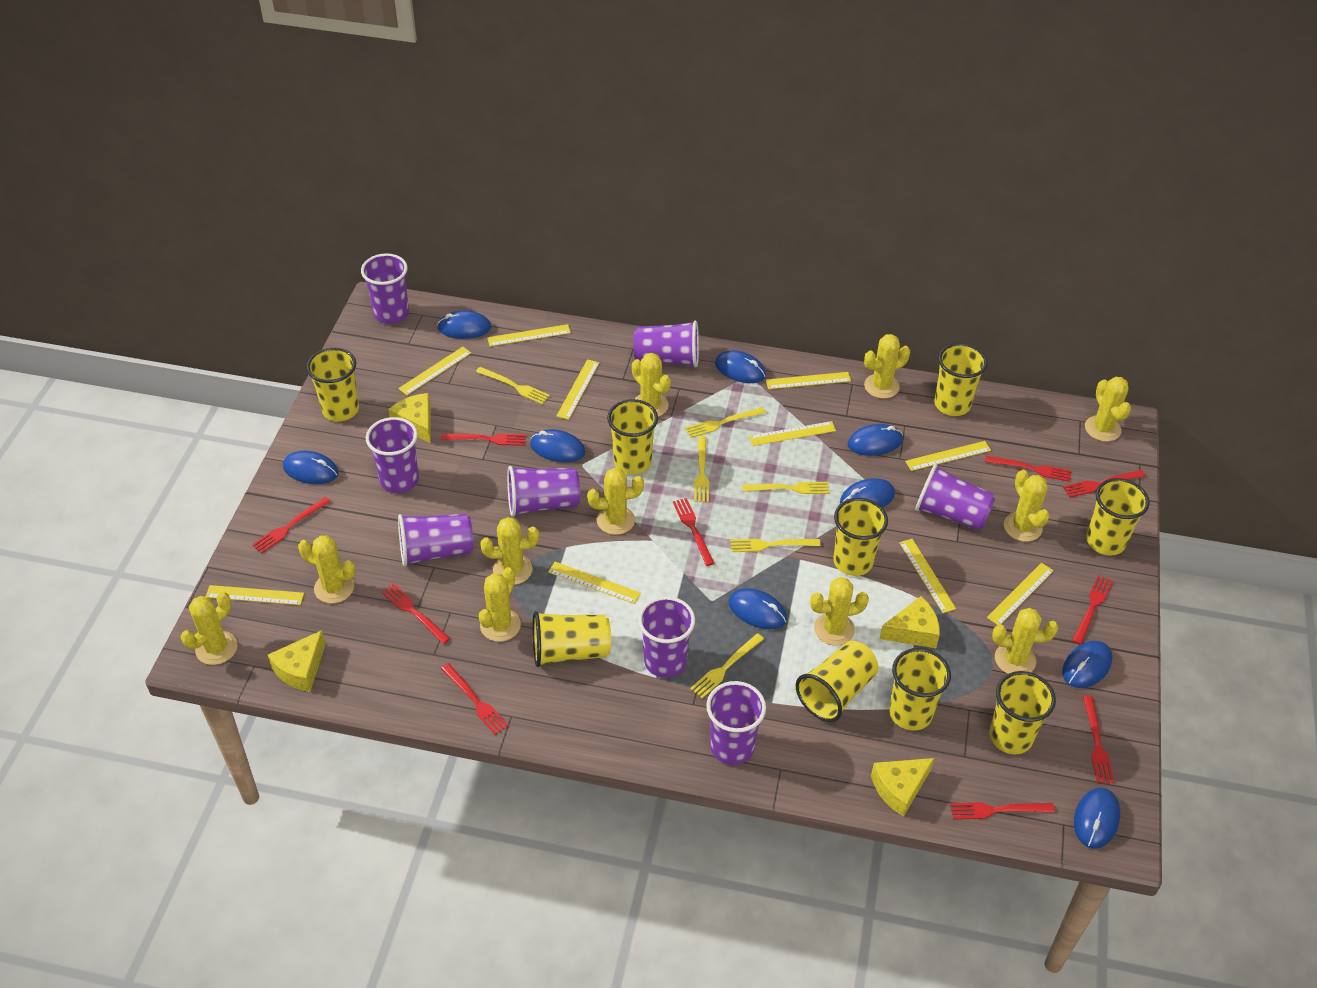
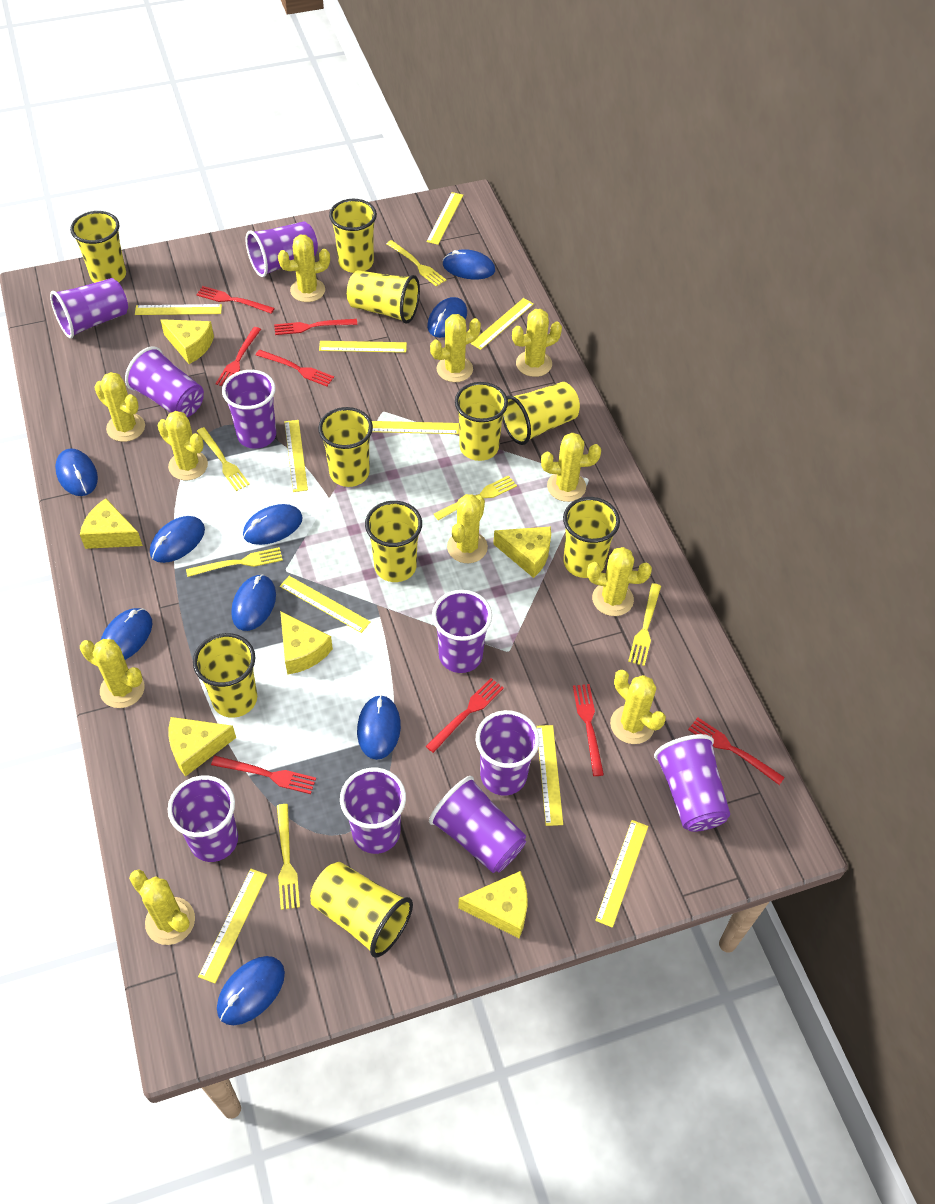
purple cup: 8 -> 10
red fork: 10 -> 8
yellow cheese: 4 -> 6
yellow cup: 9 -> 10

